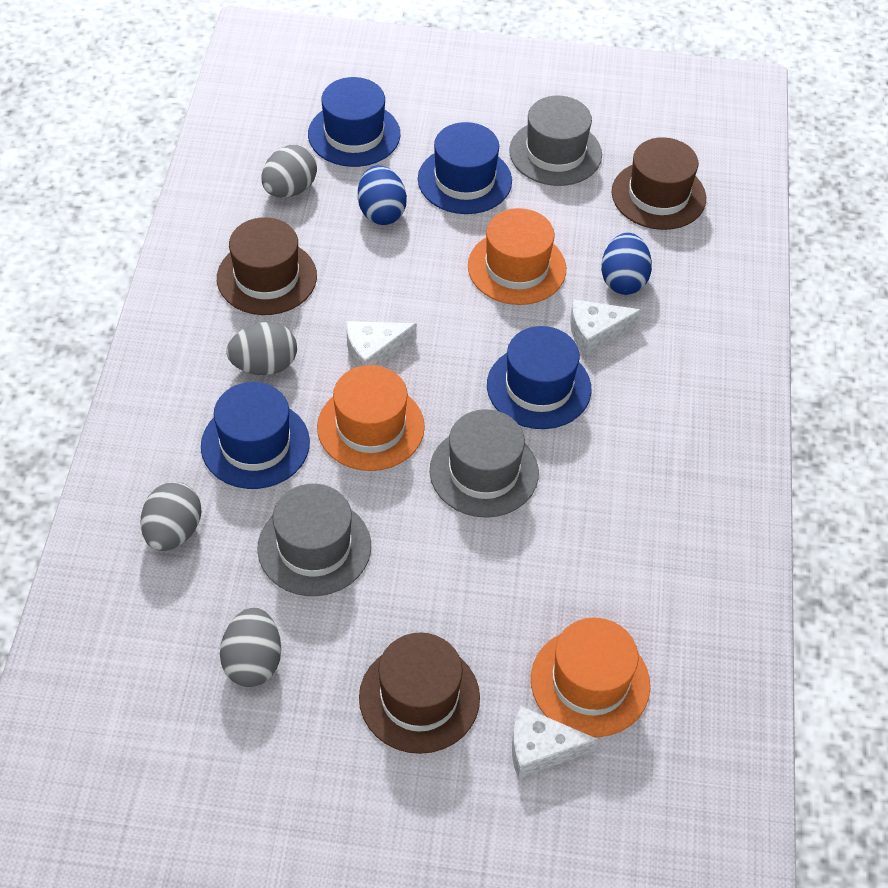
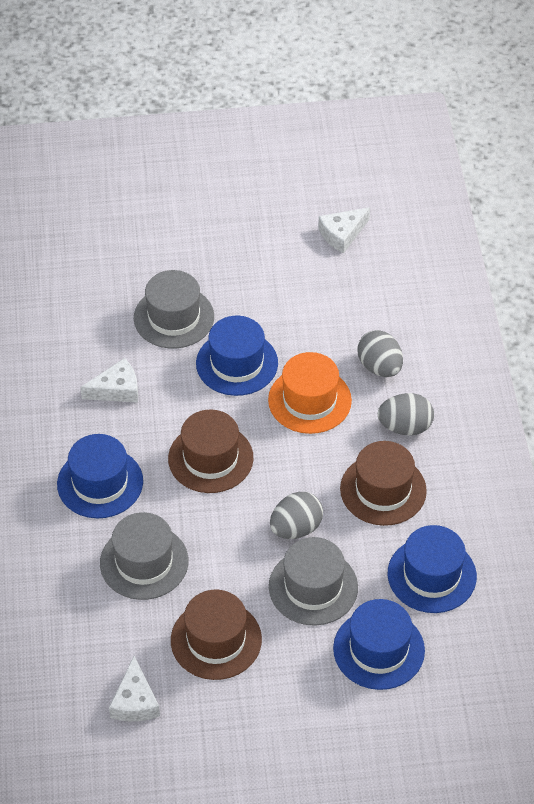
blue egg: 2 -> 0
grey egg: 4 -> 3
orange hat: 3 -> 1

